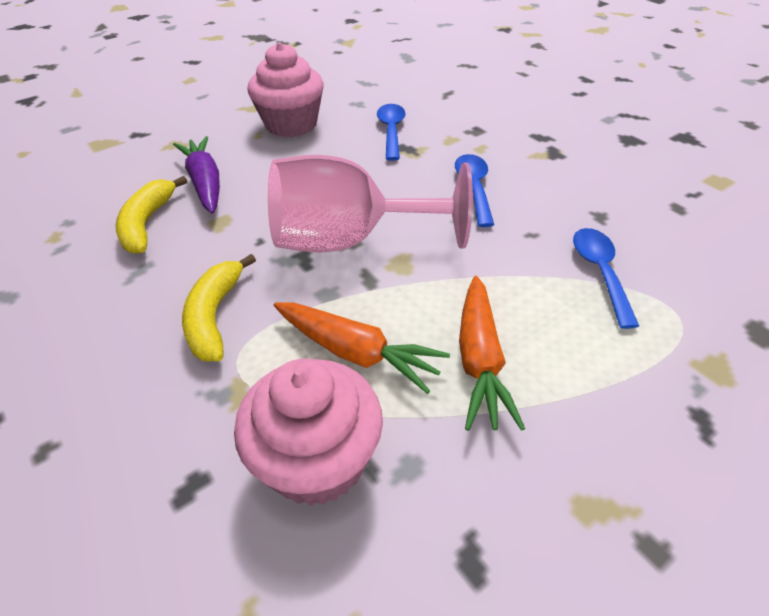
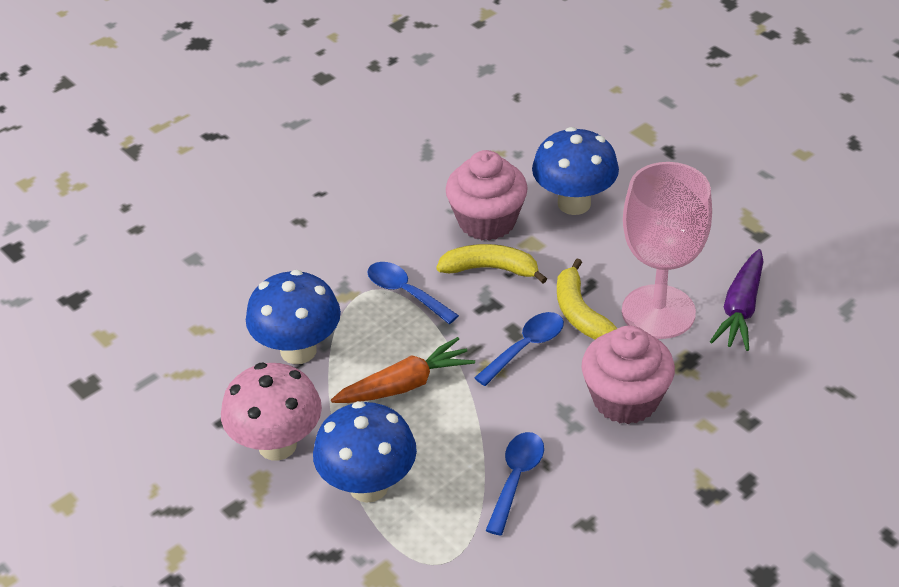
blue mushroom: 0 -> 3
orange carrot: 2 -> 1
pink mushroom: 0 -> 1

